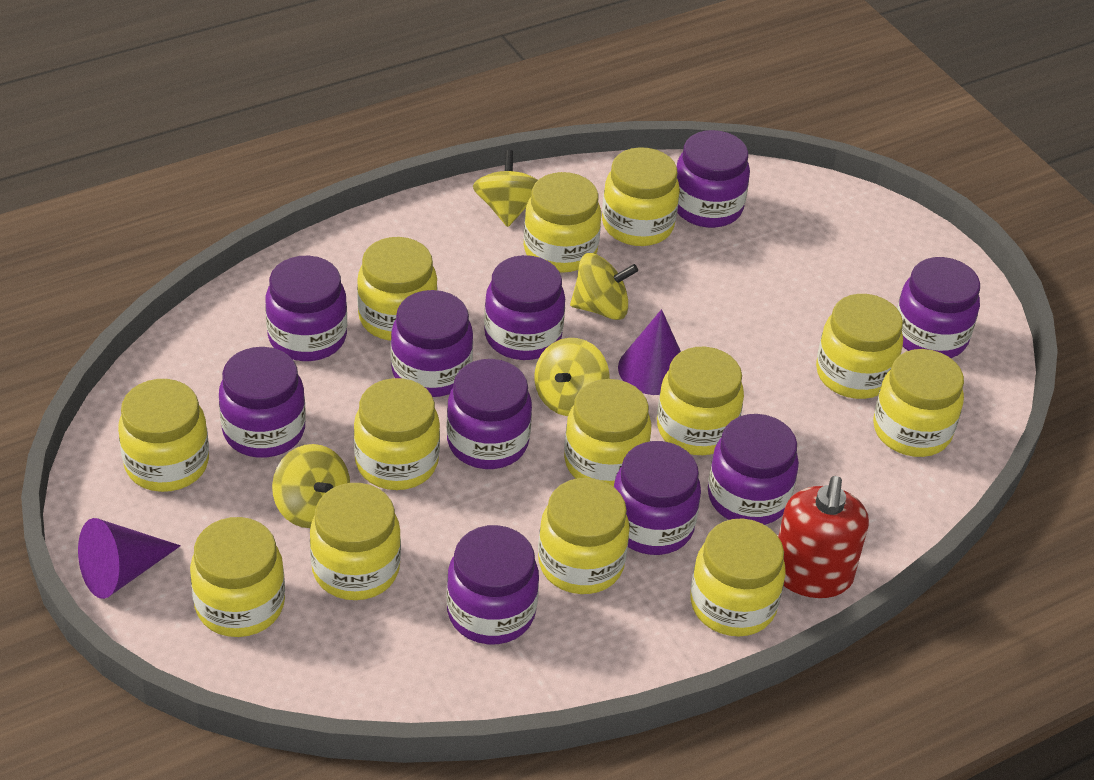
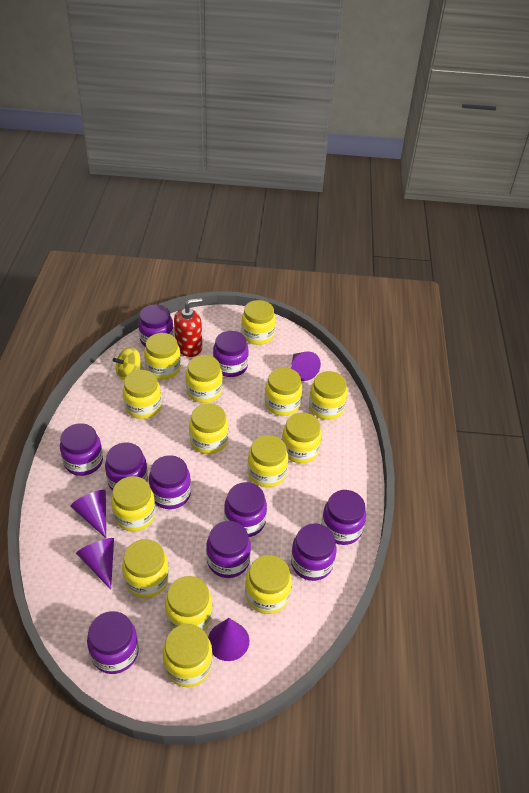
purple cone: 2 -> 4
yellow jar: 13 -> 14
yellow spinning top: 4 -> 1

